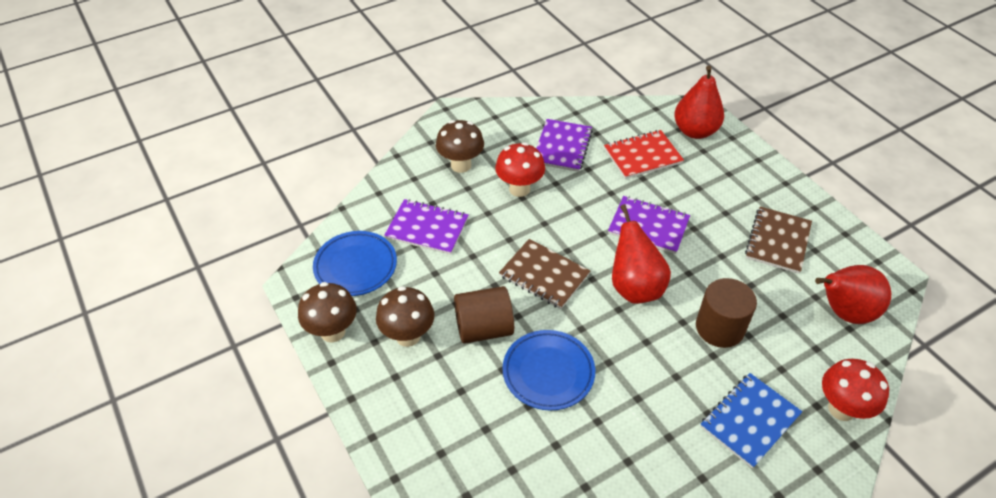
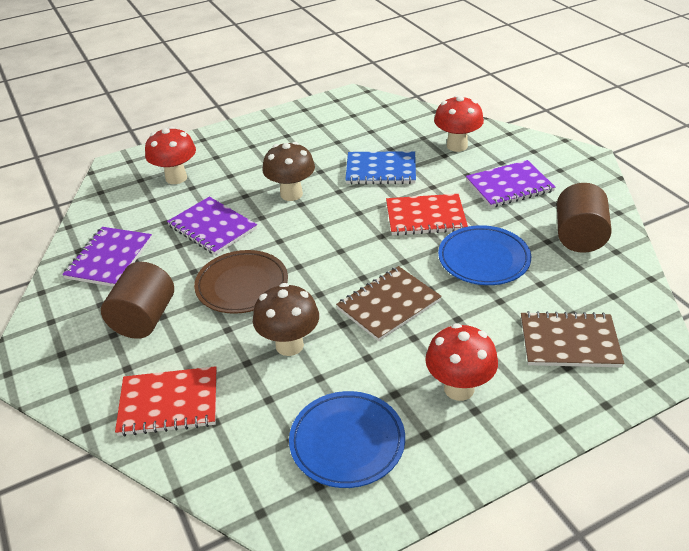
brown mushroom: 3 -> 2
brown plate: 0 -> 1
red mushroom: 2 -> 3
red notebook: 1 -> 2
red pear: 3 -> 0

